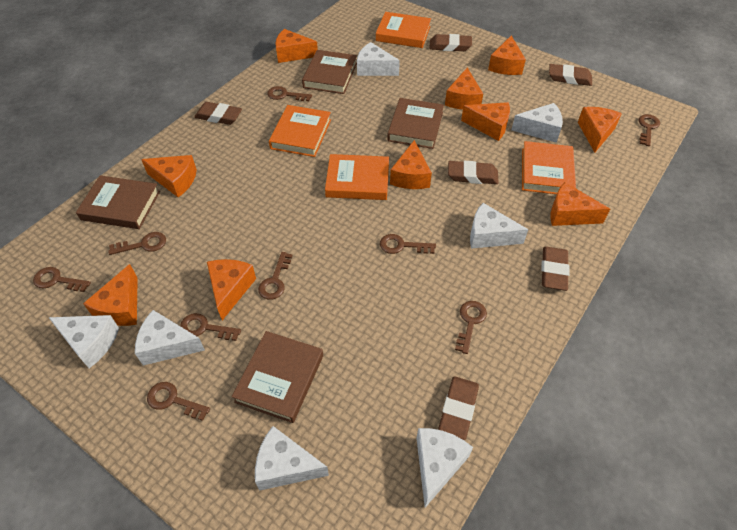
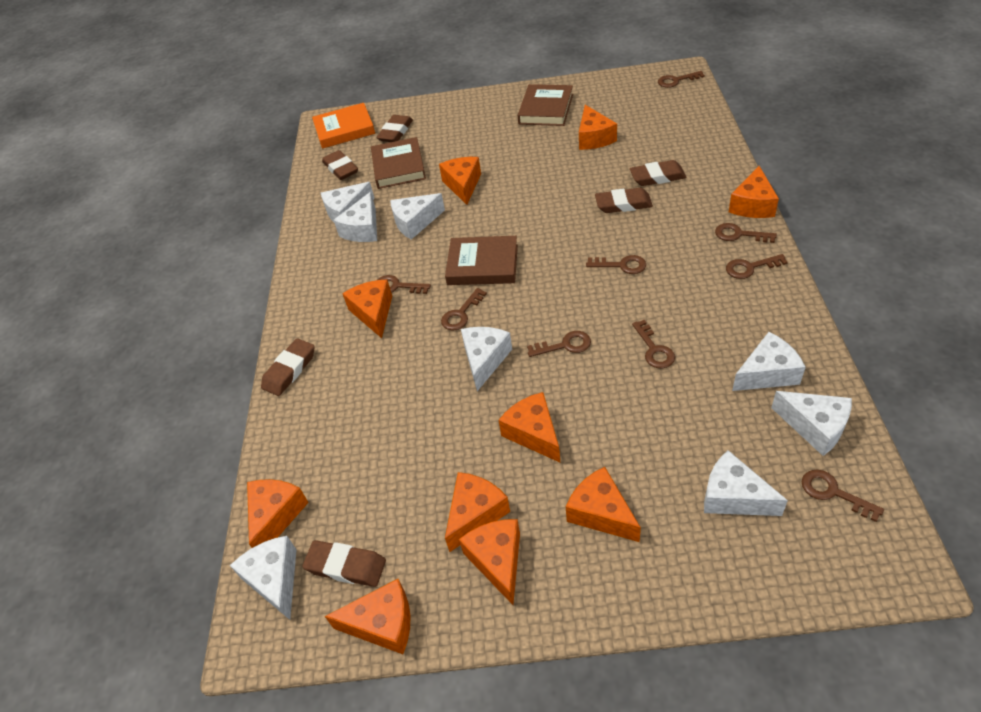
brown book: 4 -> 3
orange book: 4 -> 1
white cheese: 7 -> 8

